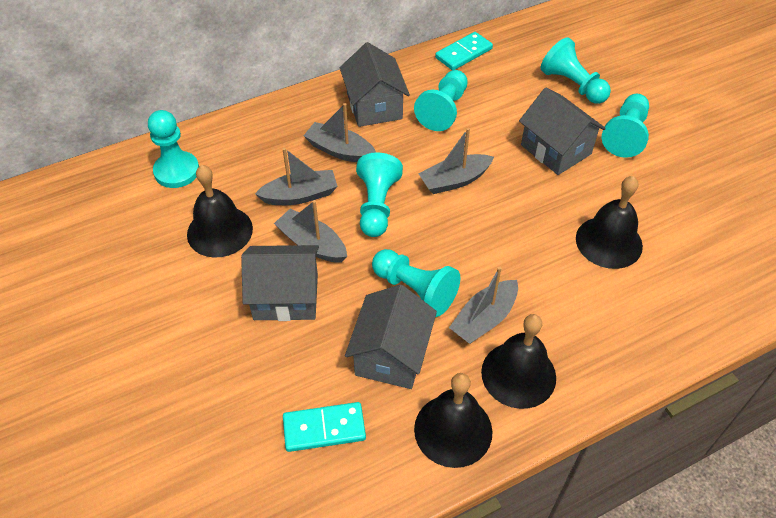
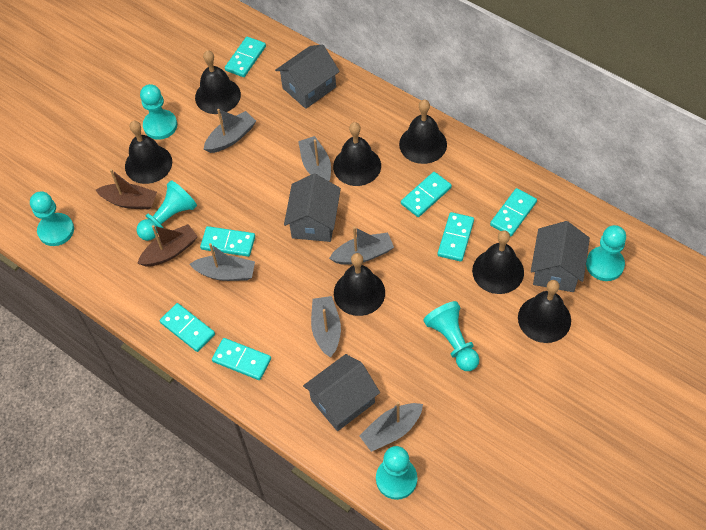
black bell: 4 -> 7
brown boat: 0 -> 2
grey boat: 5 -> 6
turquoise domino: 2 -> 7

